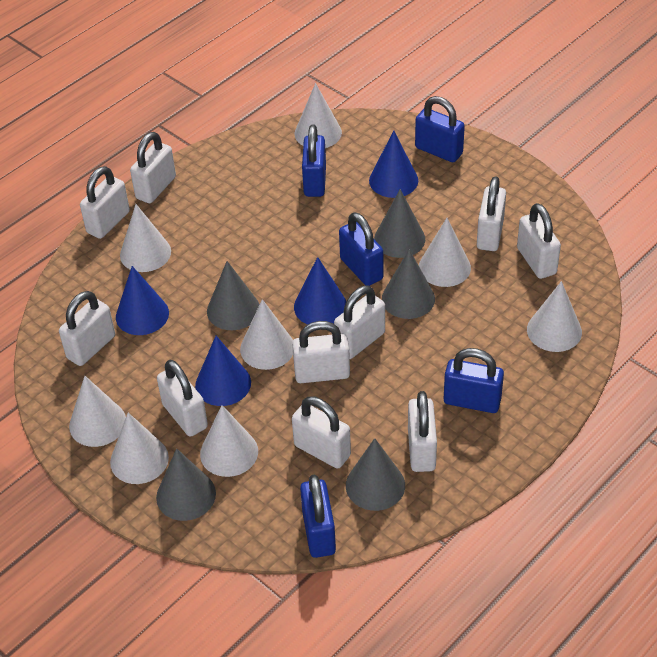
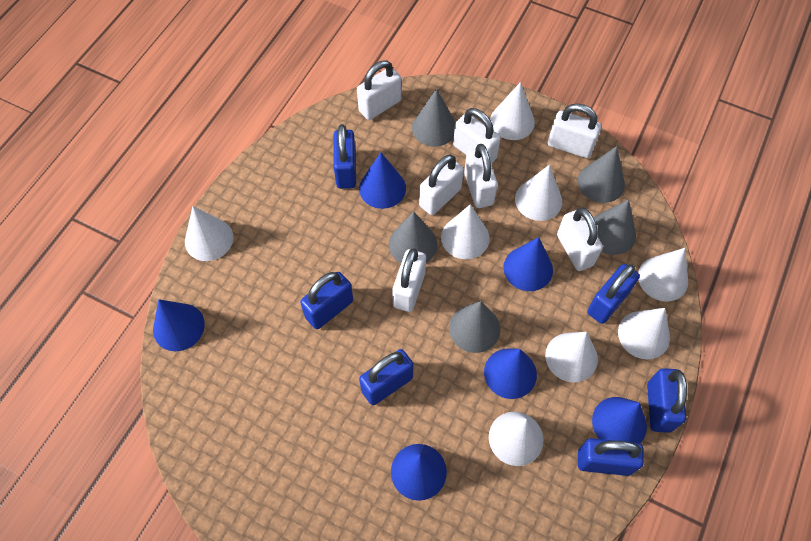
blue cone: 4 -> 6
blue padlock: 5 -> 6
white padlock: 10 -> 7

